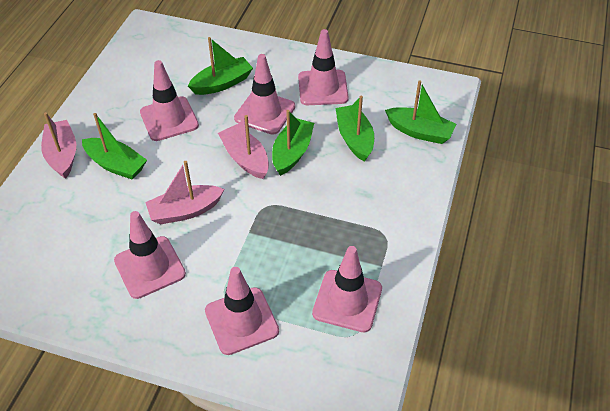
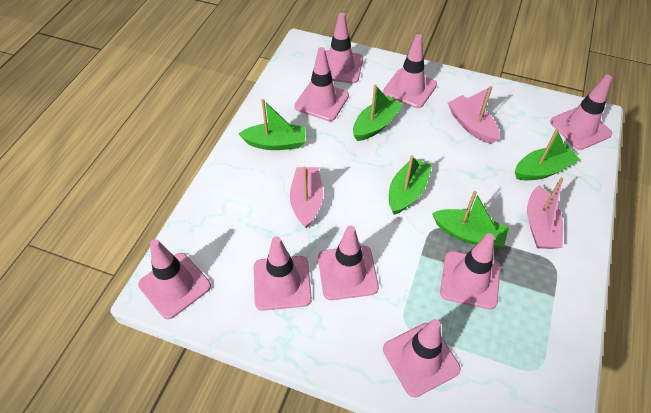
pink traffic cone: 6 -> 9

